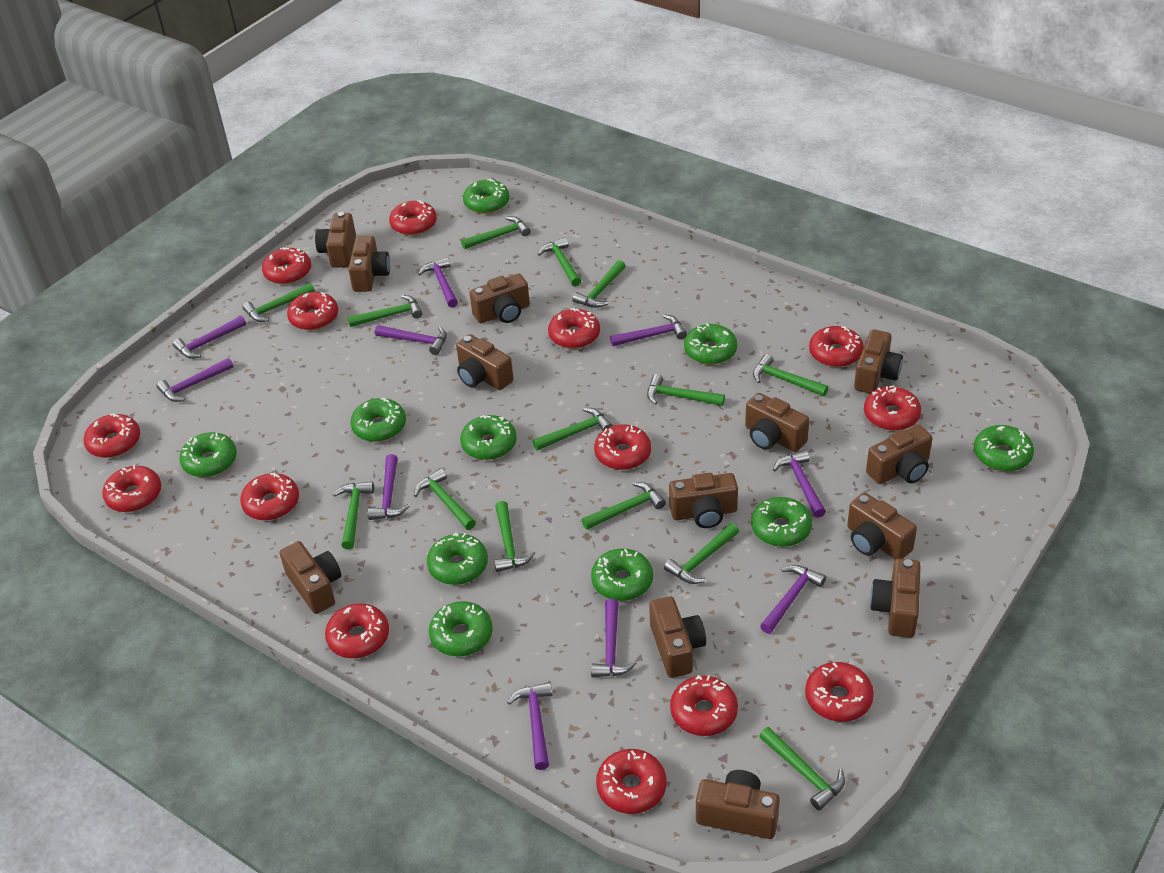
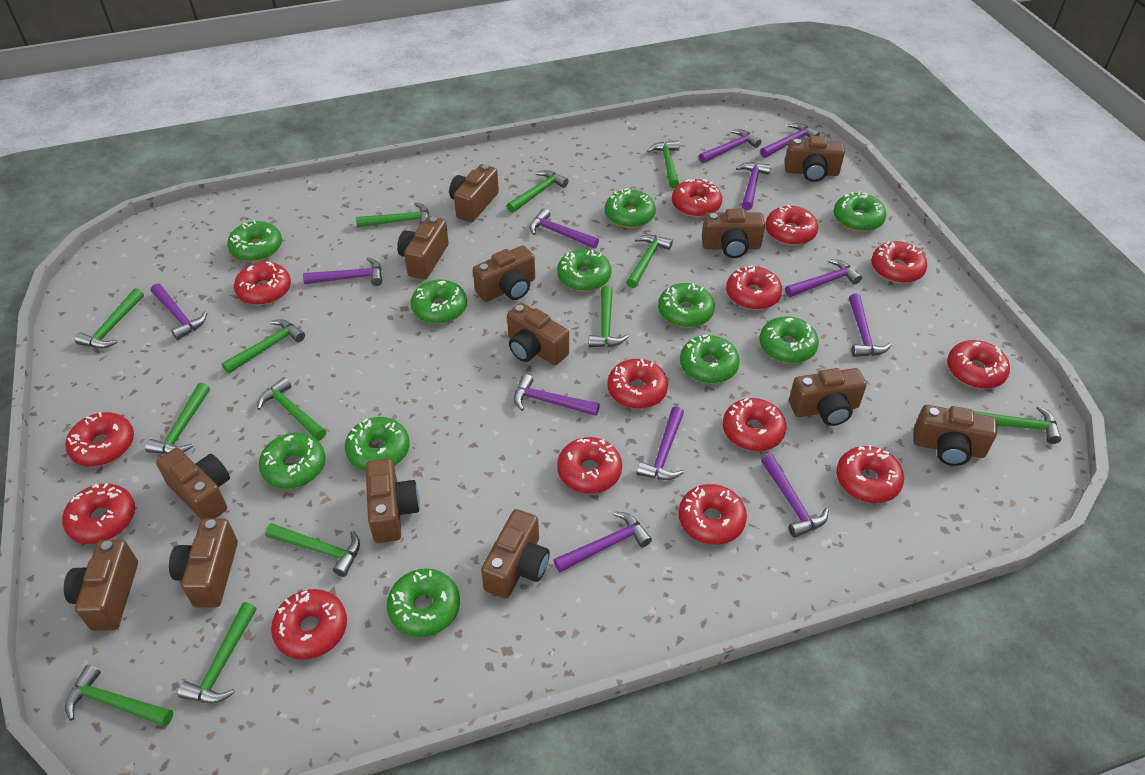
green donut: 10 -> 11
green hammer: 14 -> 13
purple hammer: 10 -> 12

